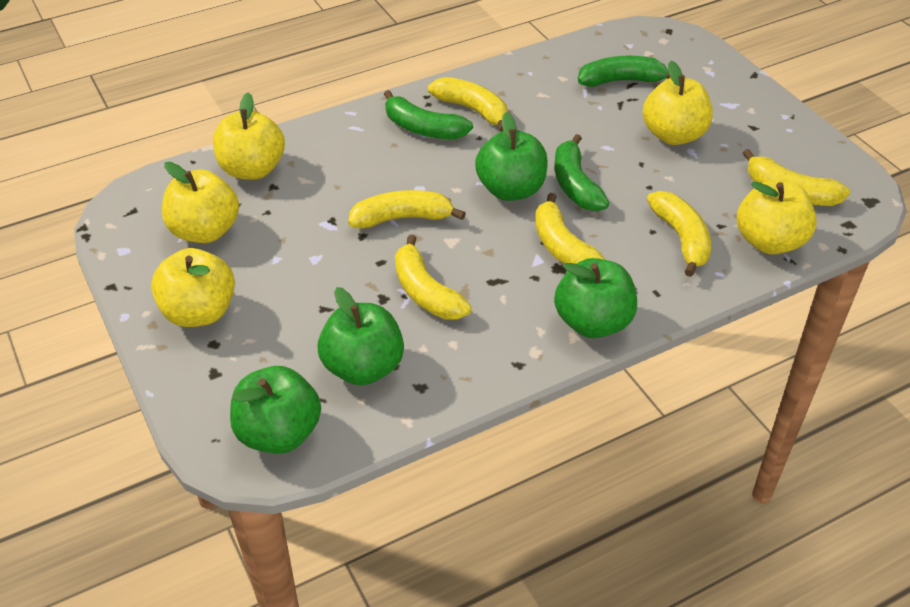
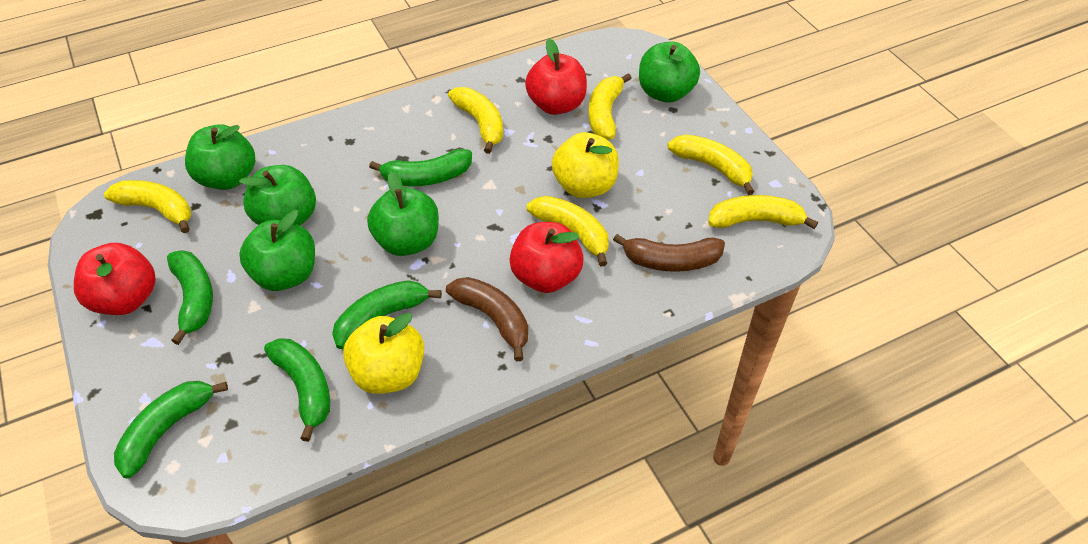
brown banana: 0 -> 2
green apple: 4 -> 5
green banana: 3 -> 5
red apple: 0 -> 3
yellow apple: 5 -> 2

